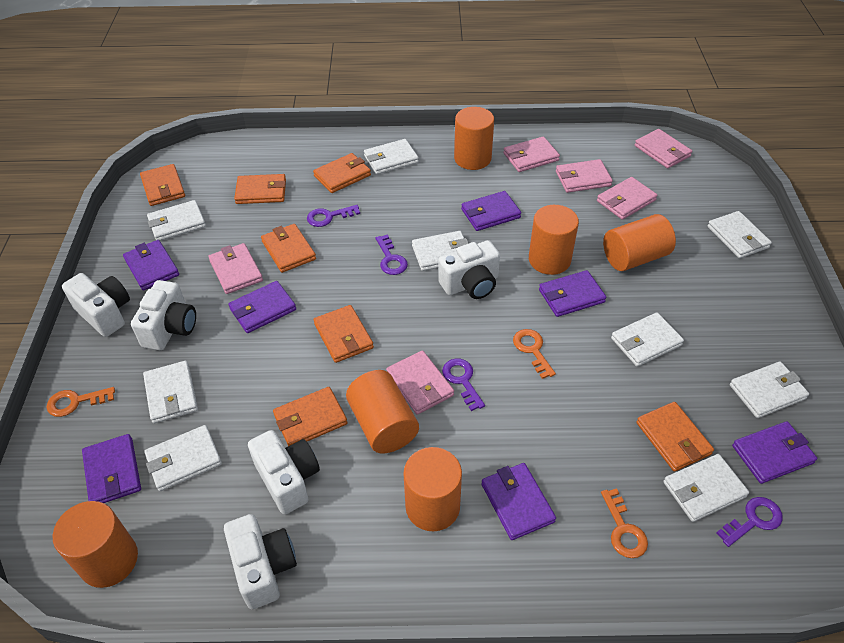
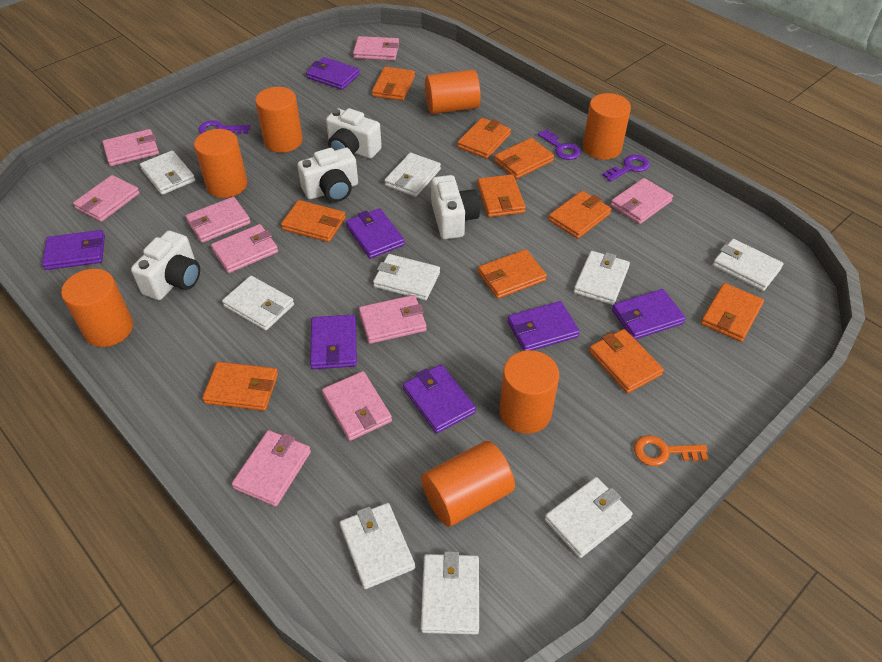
orange cylinder: 6 -> 7
orange key: 3 -> 1
orange wallet: 7 -> 10
pink wallet: 6 -> 9
purple key: 4 -> 3
white camera: 5 -> 4

